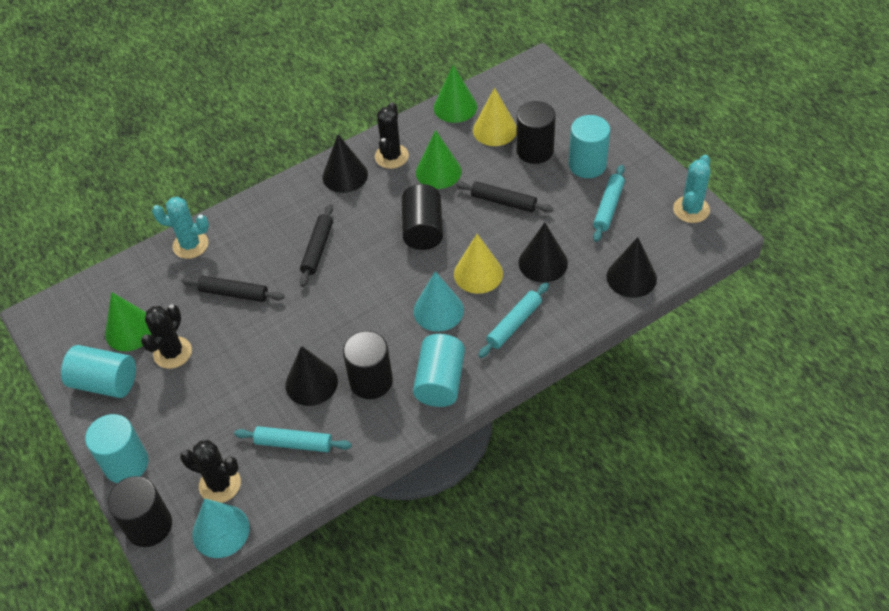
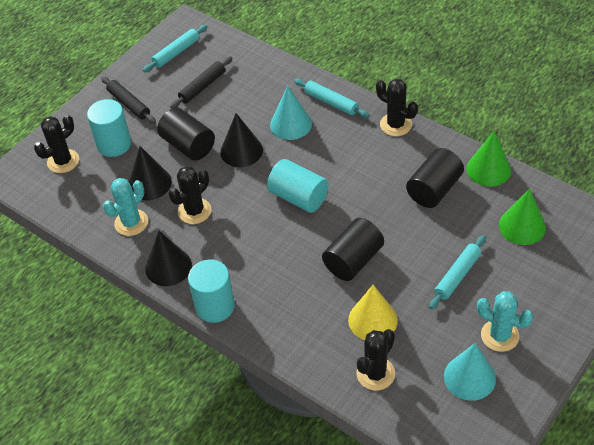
black cactus: 3 -> 4
black cone: 4 -> 3
black cylinder: 4 -> 3
black rolling pin: 3 -> 2
green cone: 3 -> 2
turquoise cylinder: 4 -> 3
yellow cone: 2 -> 1

